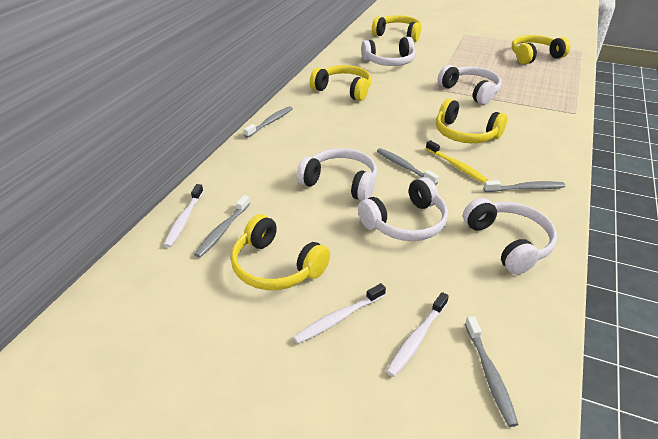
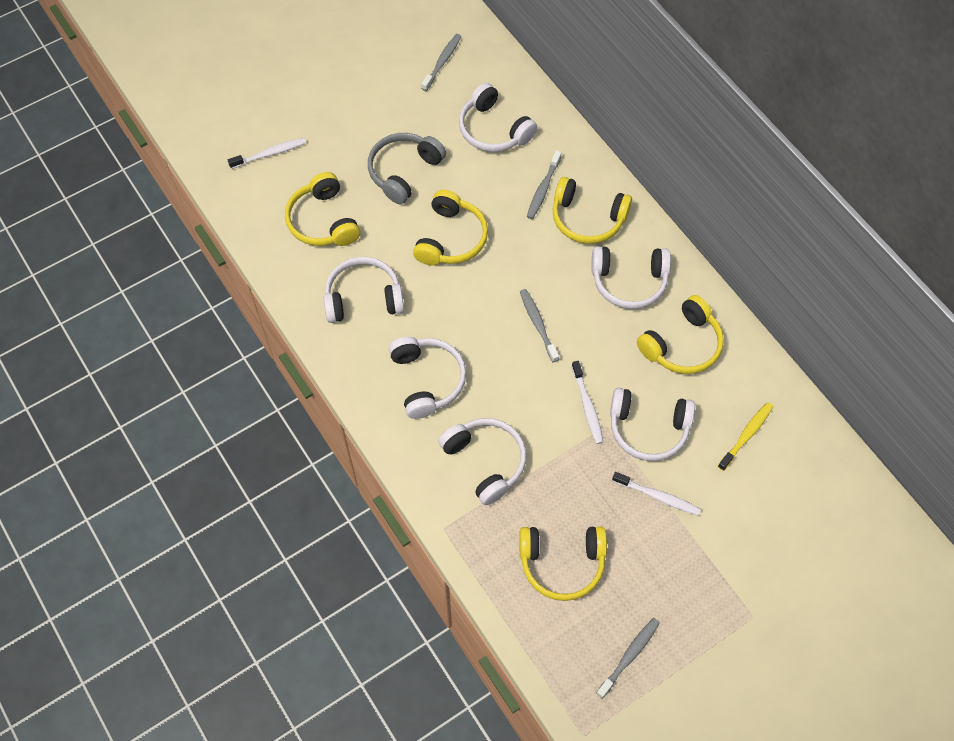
grey headphones: 0 -> 1
grey toothbrush: 5 -> 4
white headphones: 5 -> 6

